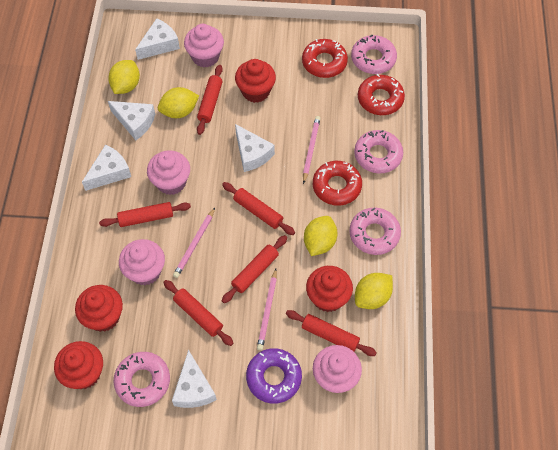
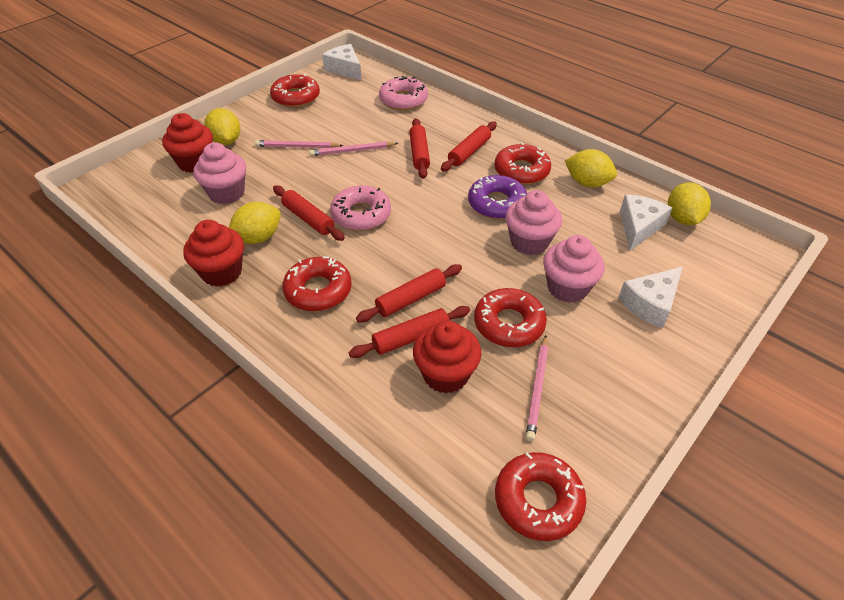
pink cupcake: 4 -> 3
pink donut: 4 -> 2
red cupcake: 4 -> 3
red donut: 3 -> 5
red rolling pin: 6 -> 5
white cheese: 5 -> 3

